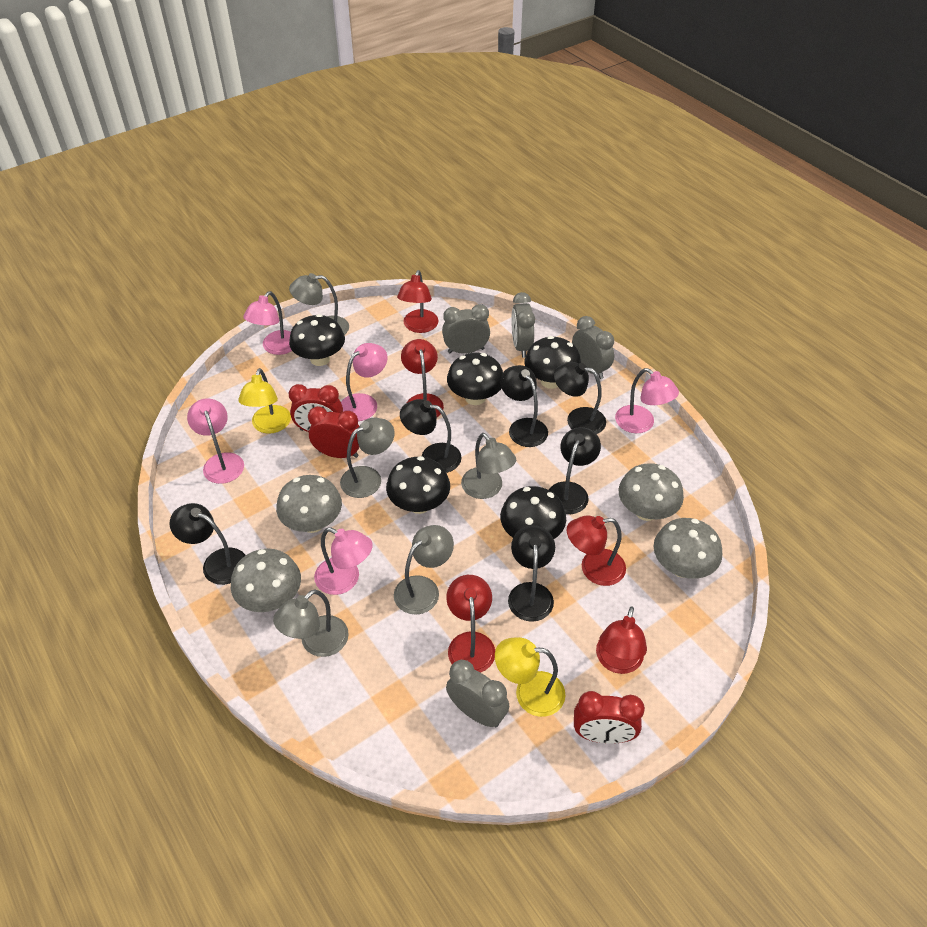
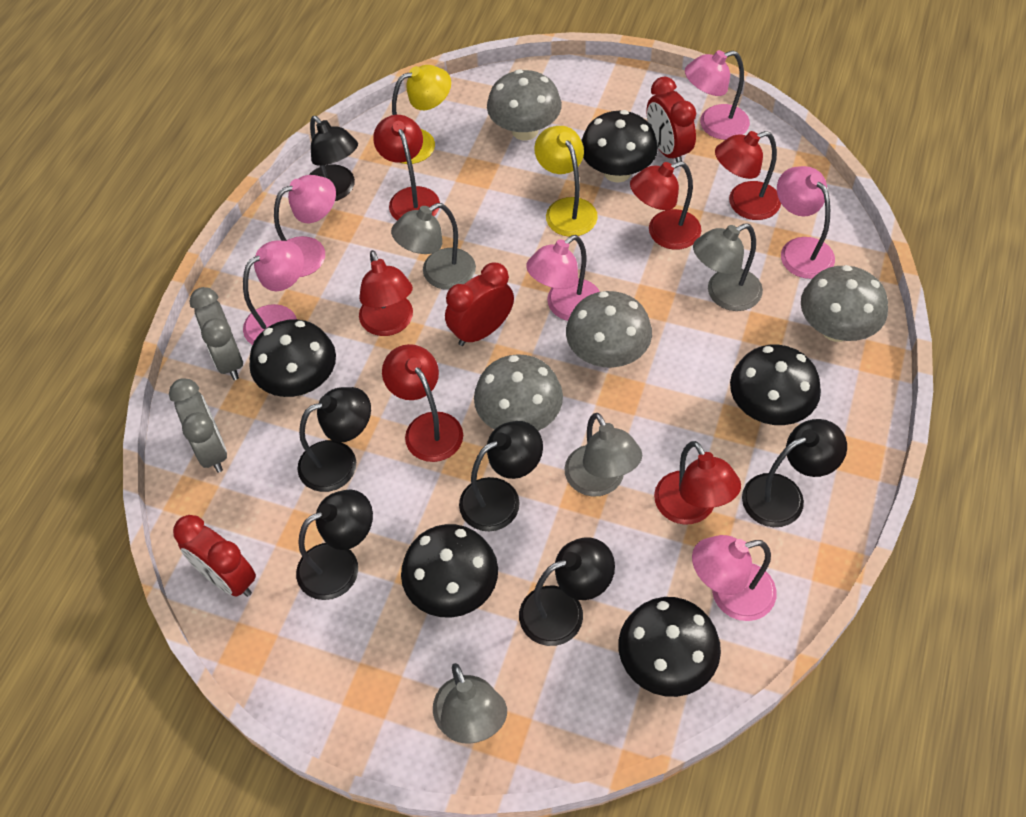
grey clock: 4 -> 2
grey lamp: 5 -> 4
pink lamp: 5 -> 6
red lamp: 5 -> 6

